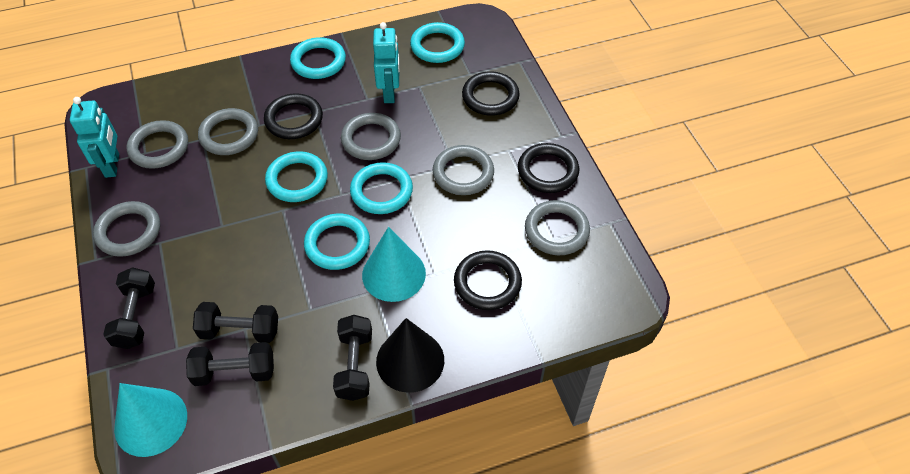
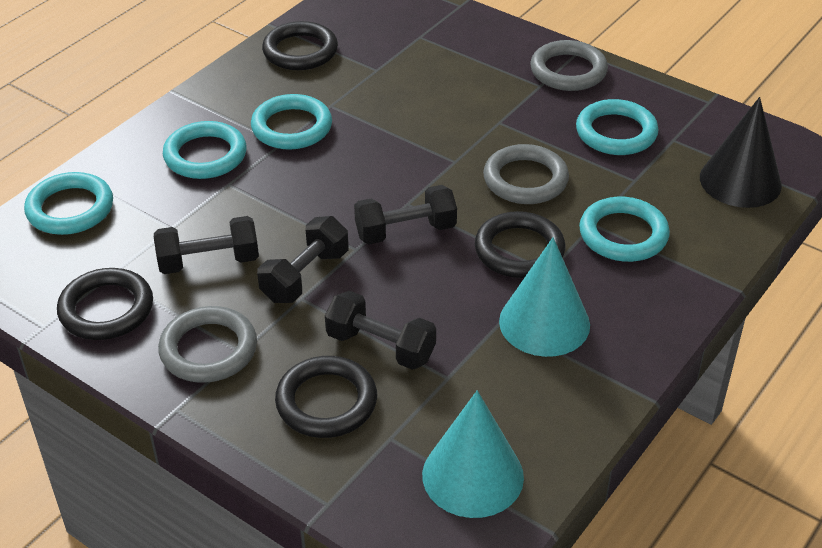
grey ring: 6 -> 3
turquoise robot: 2 -> 0

